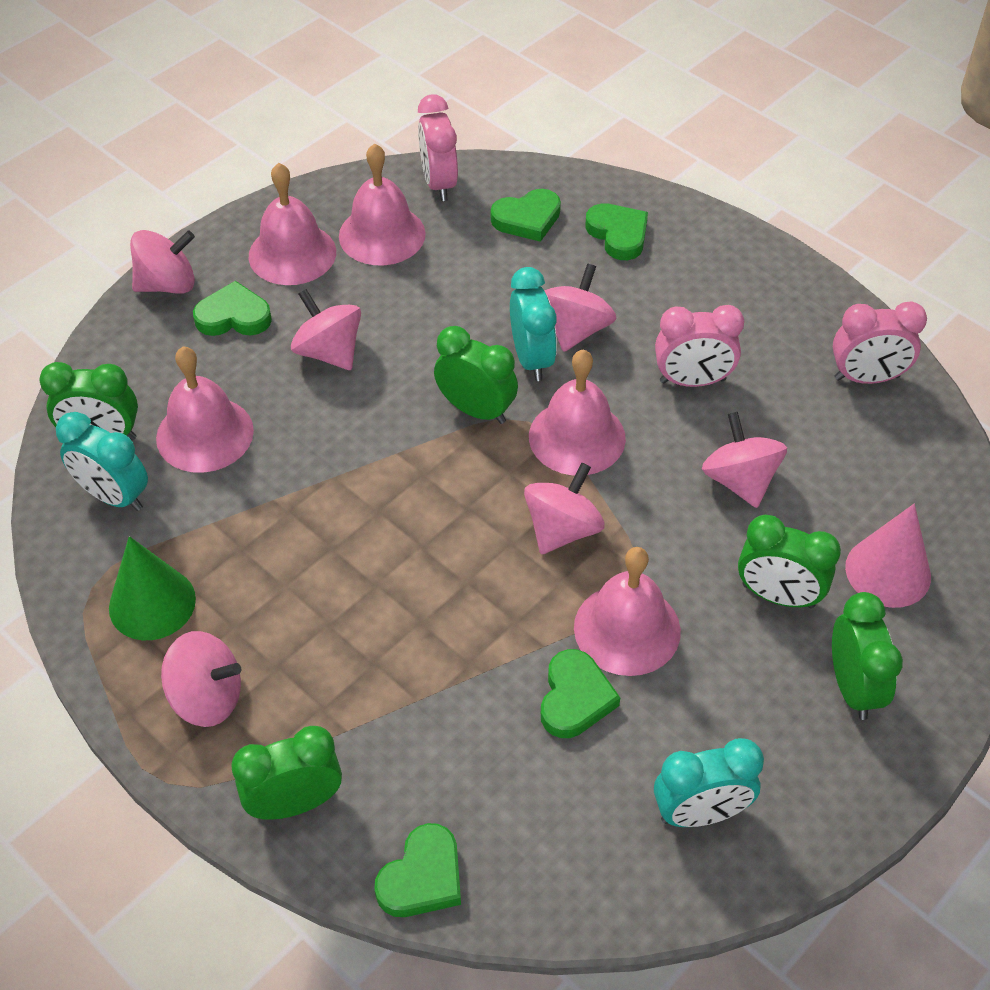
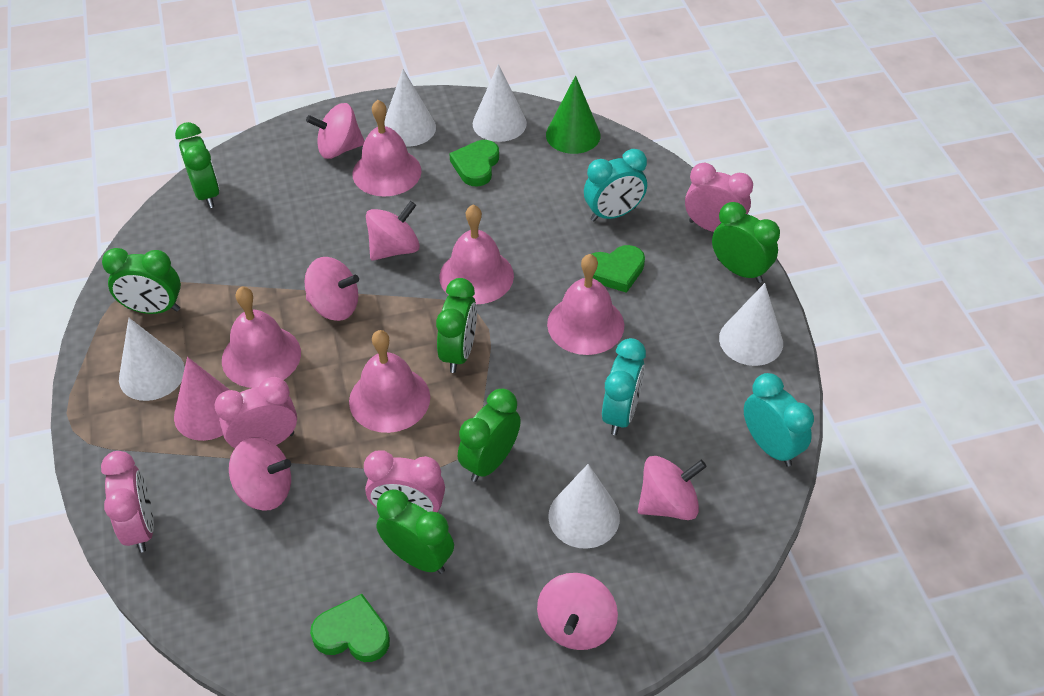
green clock: 5 -> 6
green heart: 5 -> 3
pink clock: 3 -> 4
white cone: 0 -> 5

